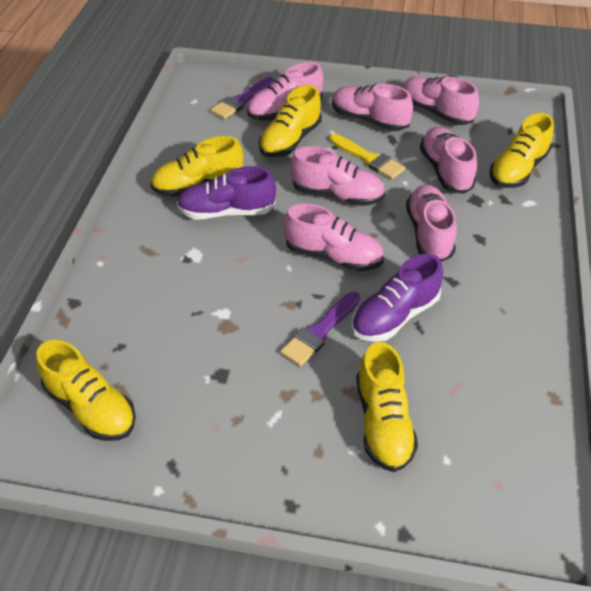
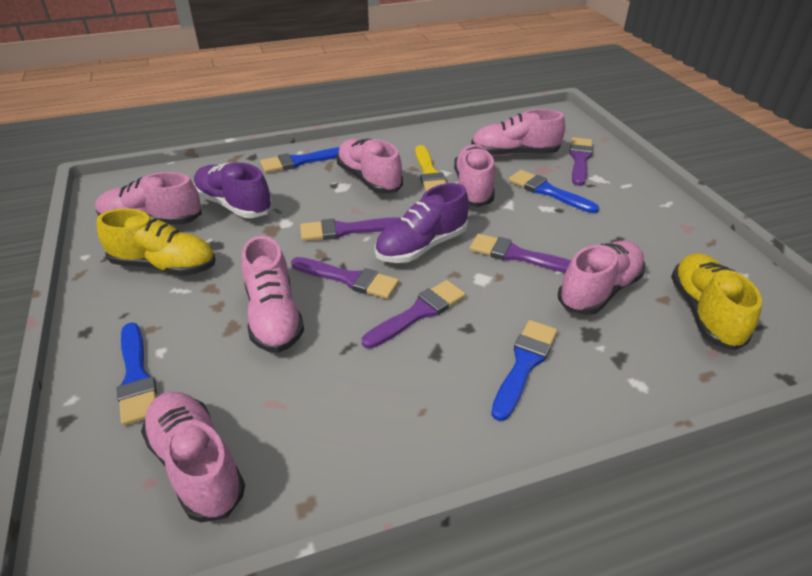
blue brush: 0 -> 4
purple brush: 2 -> 5
yellow shoe: 5 -> 2

